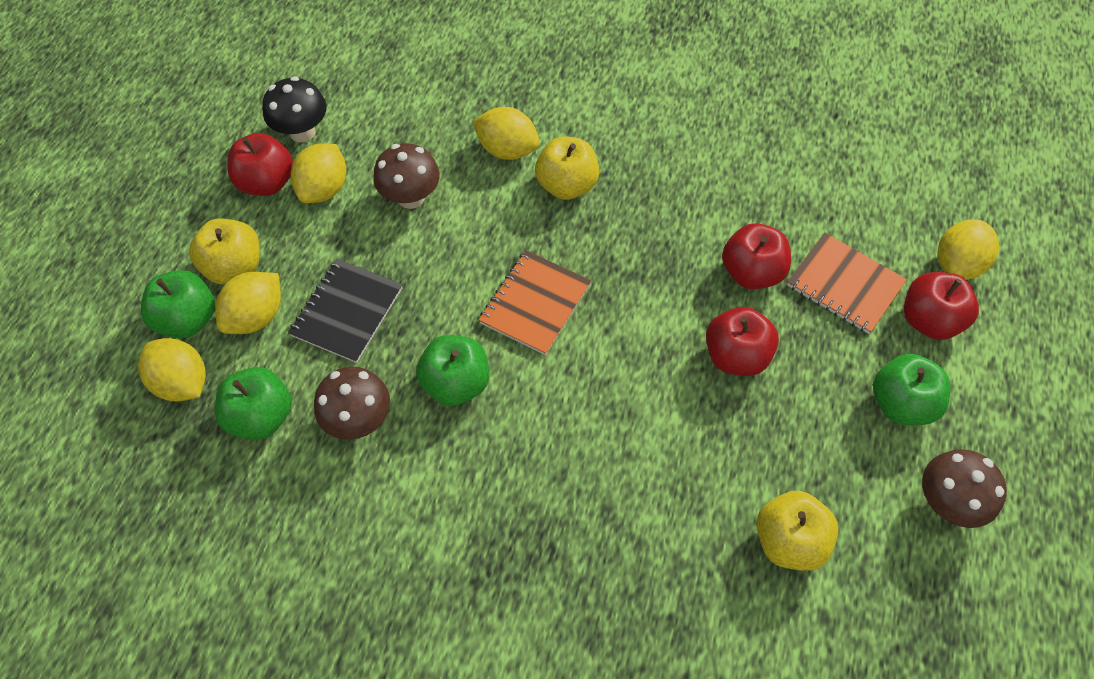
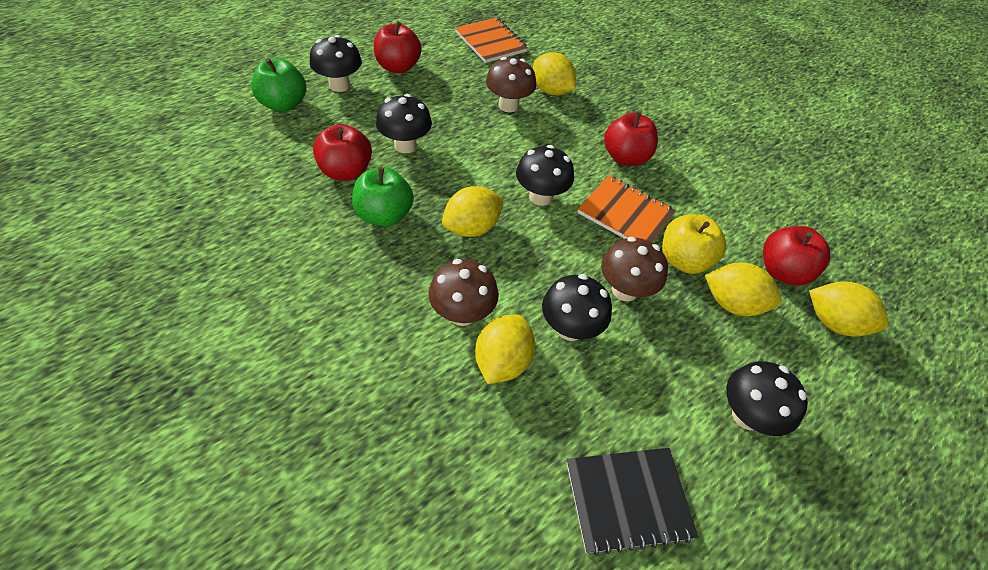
black mushroom: 1 -> 5
green apple: 4 -> 2
yellow apple: 3 -> 1

